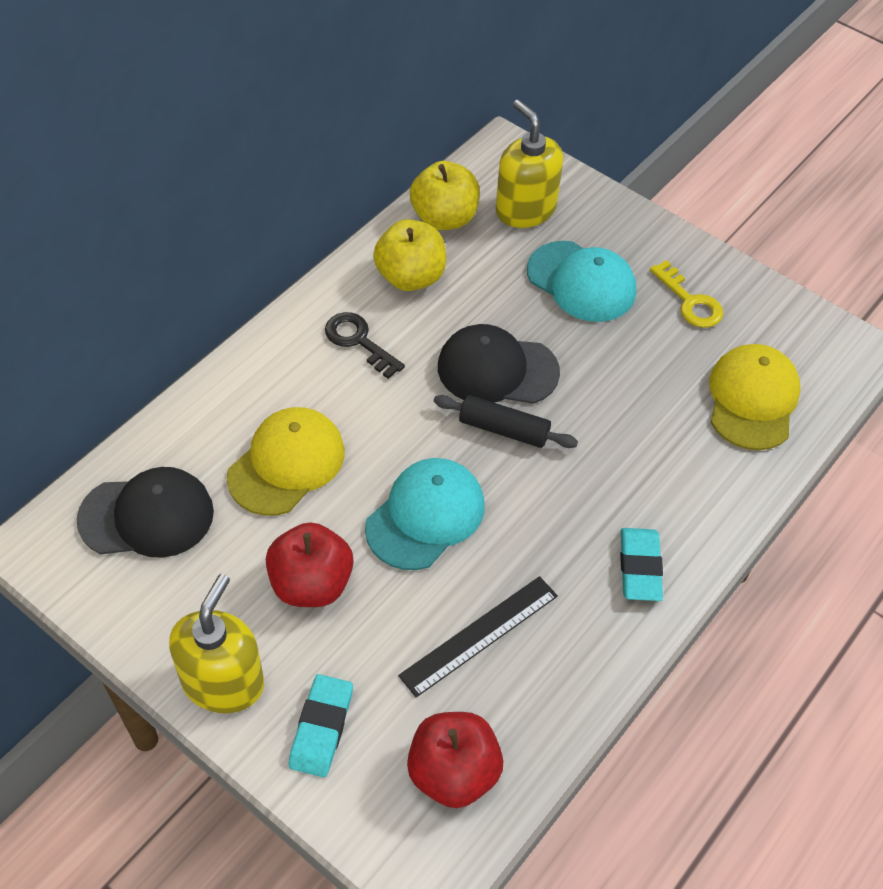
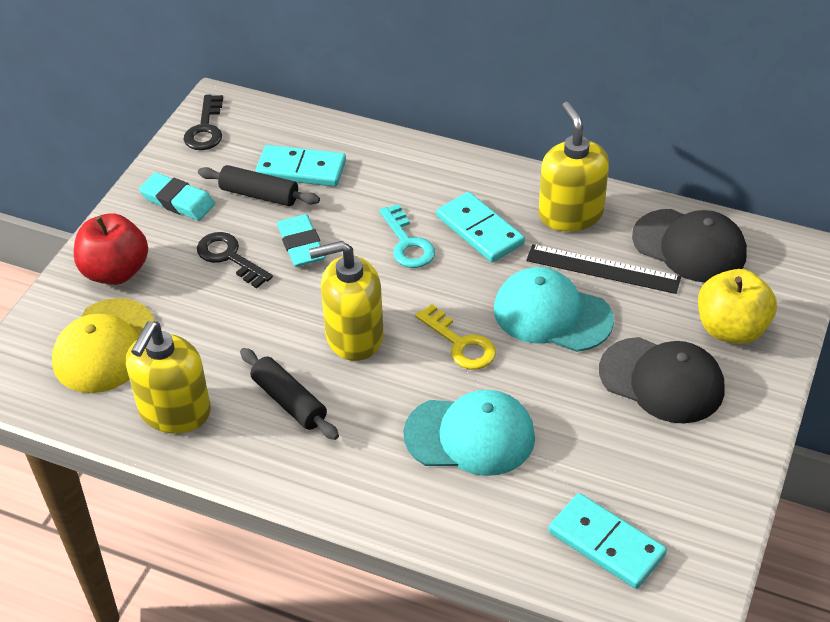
black key: 1 -> 2
black rolling pin: 1 -> 2
red apple: 2 -> 1
turquoise domino: 0 -> 3
turquoise key: 0 -> 1
yellow apple: 2 -> 1
yellow cap: 2 -> 1
yellow soap dispenser: 2 -> 3

